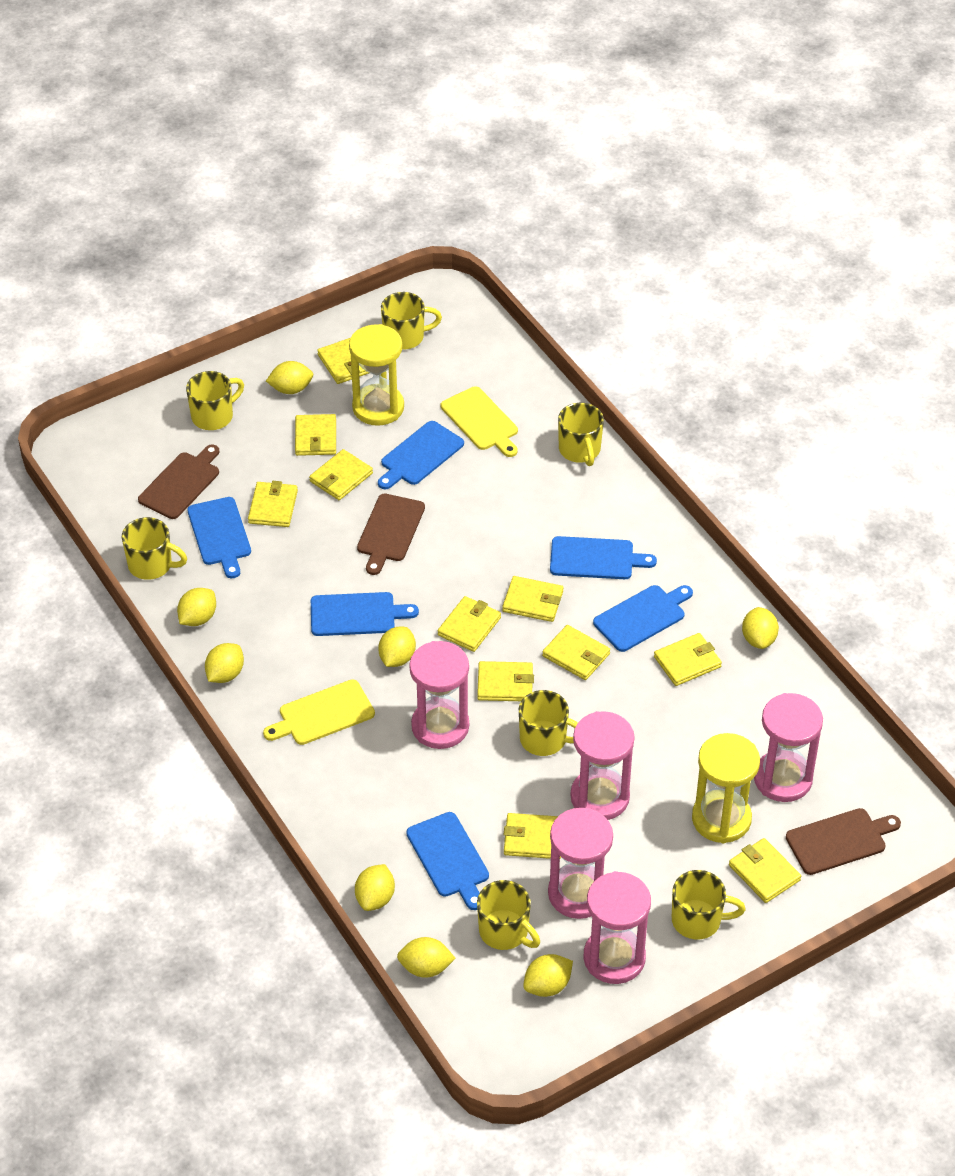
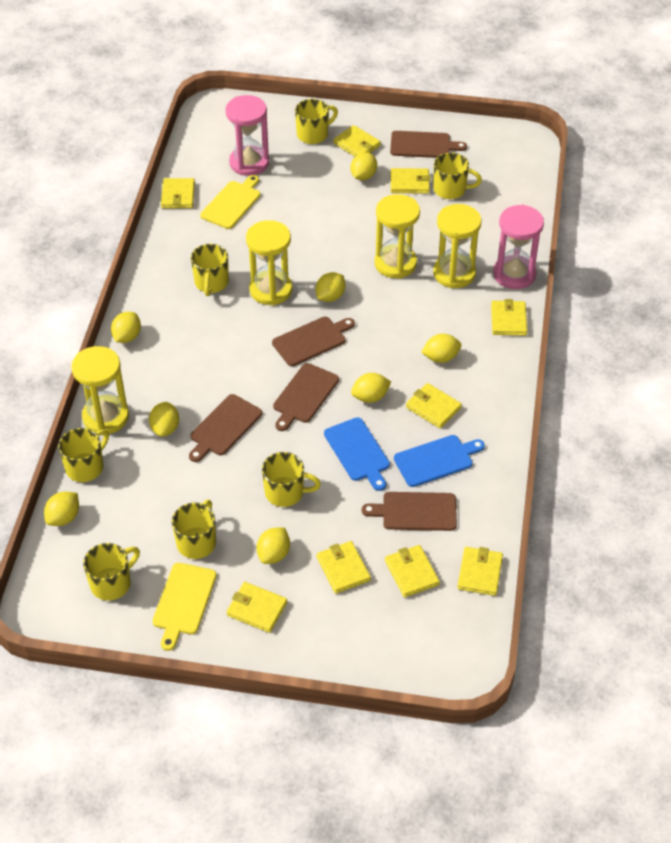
blue cutting board: 6 -> 2
brown cutting board: 3 -> 5
pink hourglass: 5 -> 2
yellow hourglass: 2 -> 4
yellow wallet: 11 -> 9

